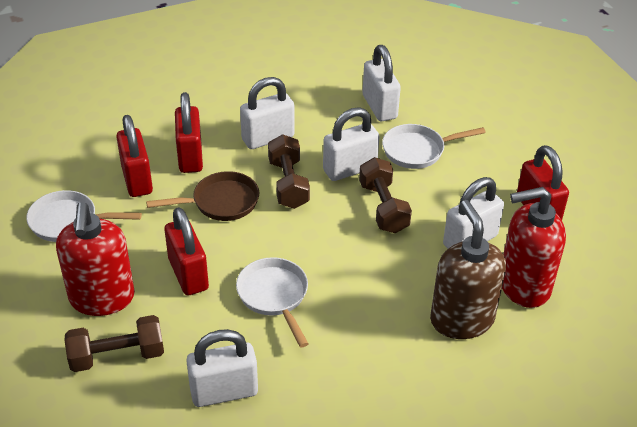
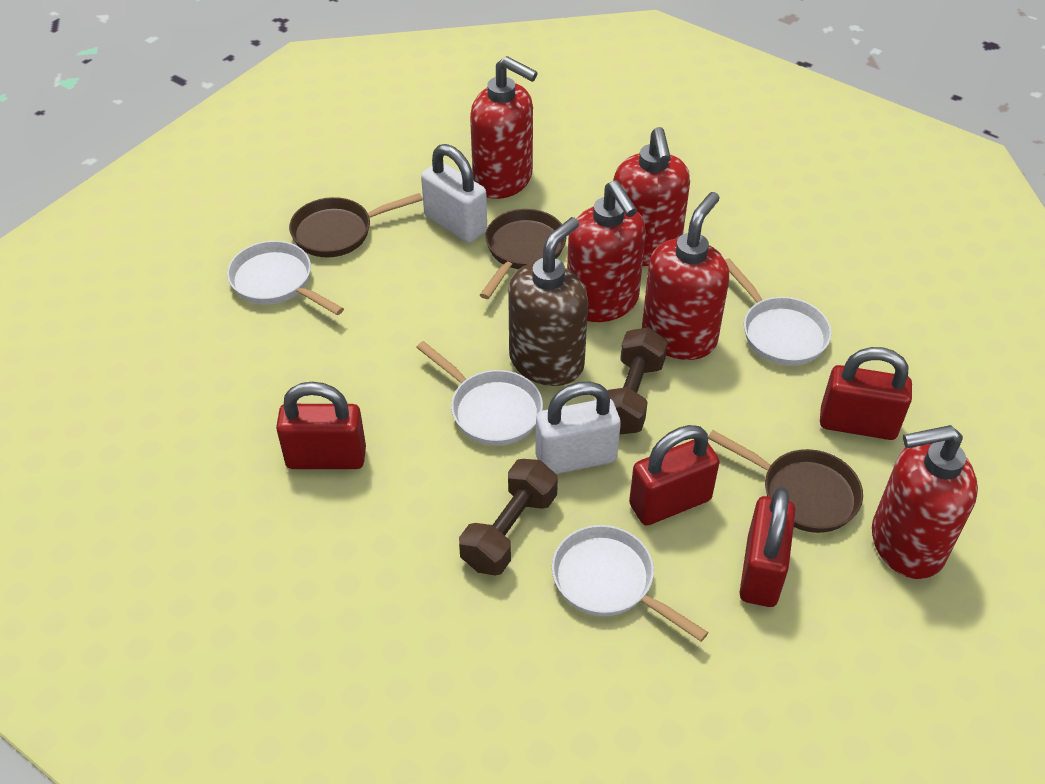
brown dumbbell: 3 -> 2
brown pan: 1 -> 3
red soap dispenser: 2 -> 5
white padlock: 5 -> 2
white pan: 3 -> 4

